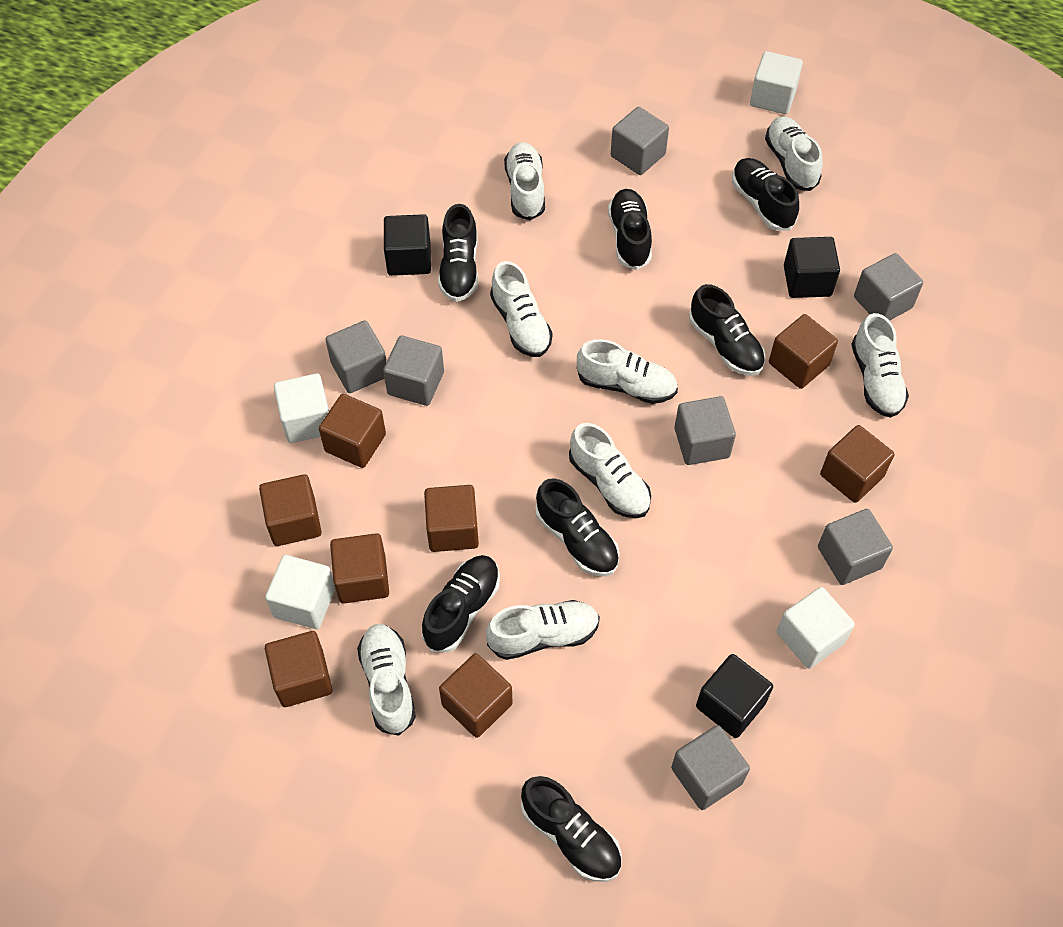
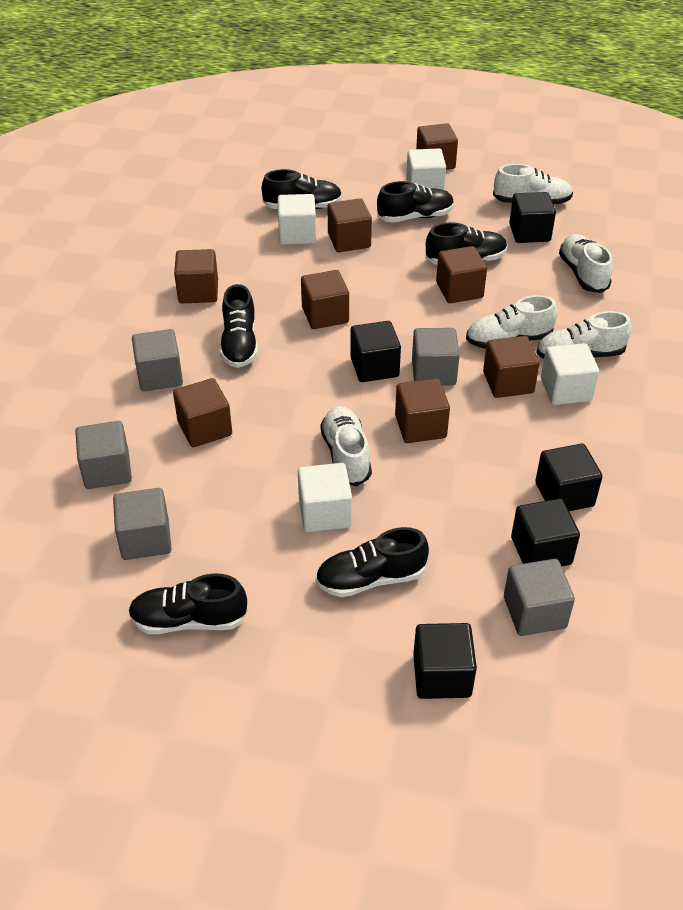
black cube: 3 -> 5
black shoe: 7 -> 6
grey cube: 7 -> 5
white shoe: 8 -> 5

